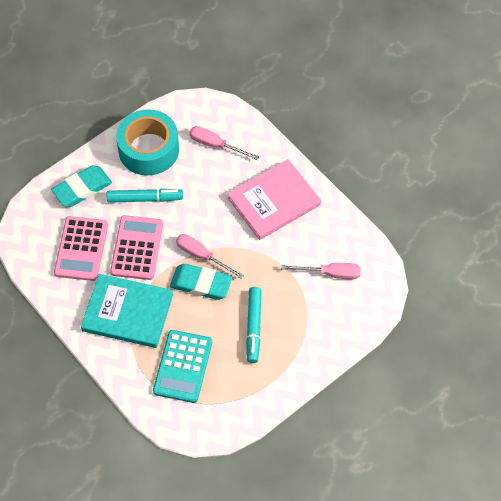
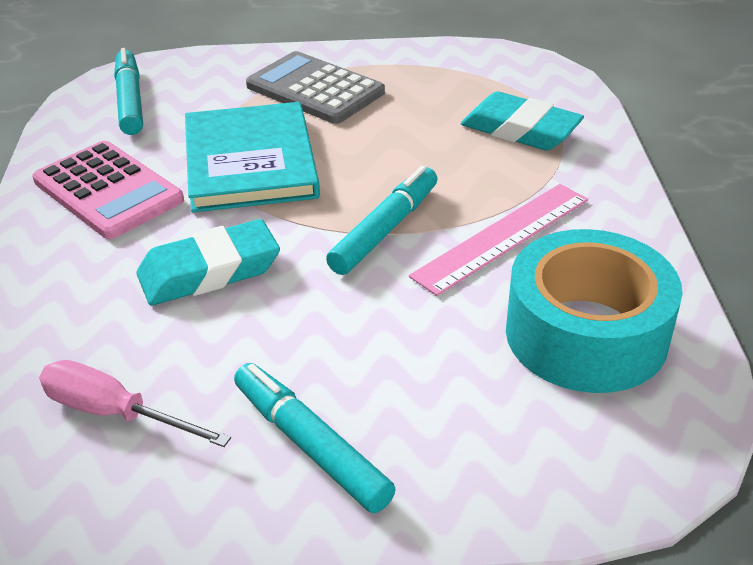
grey calculator: 0 -> 1
pink book: 1 -> 0
pink calculator: 2 -> 1
pink ruler: 0 -> 1
pink screwdriver: 3 -> 1
turquoise calculator: 1 -> 0
turquoise marker: 2 -> 3

